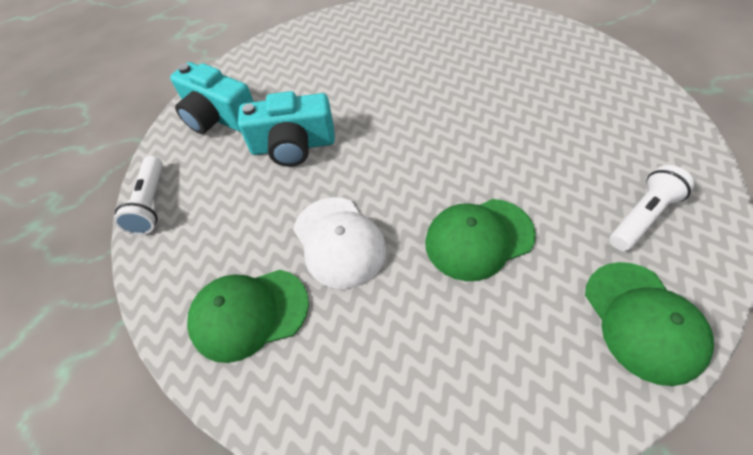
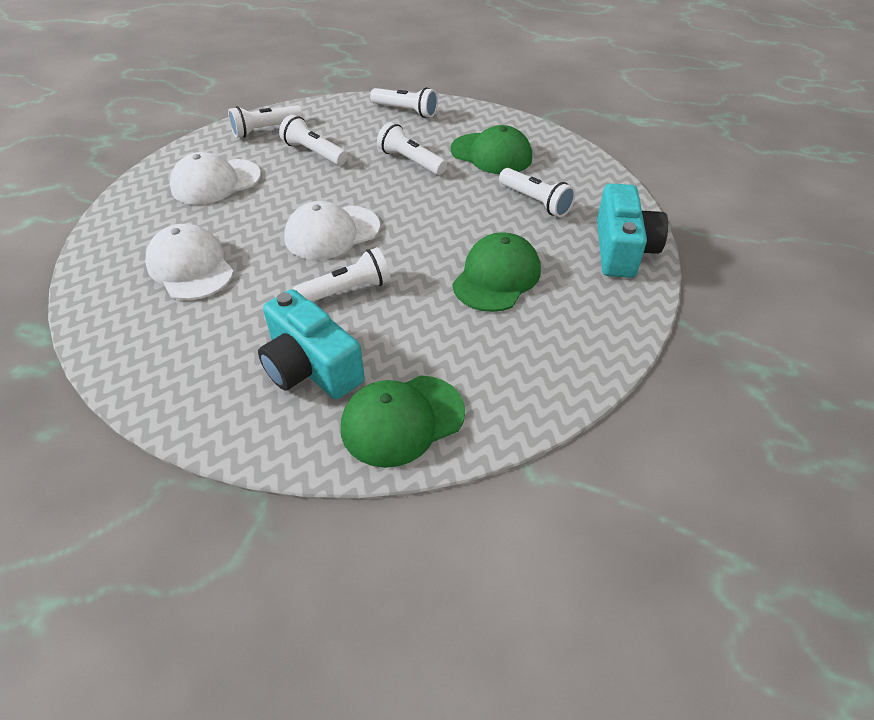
white cap: 1 -> 3
white flashlight: 2 -> 6

